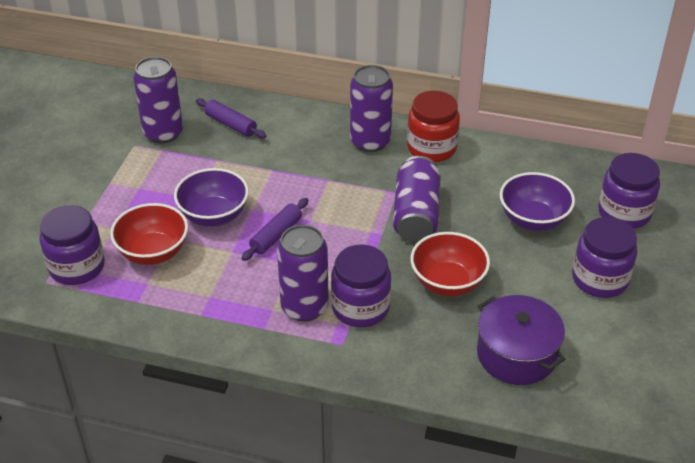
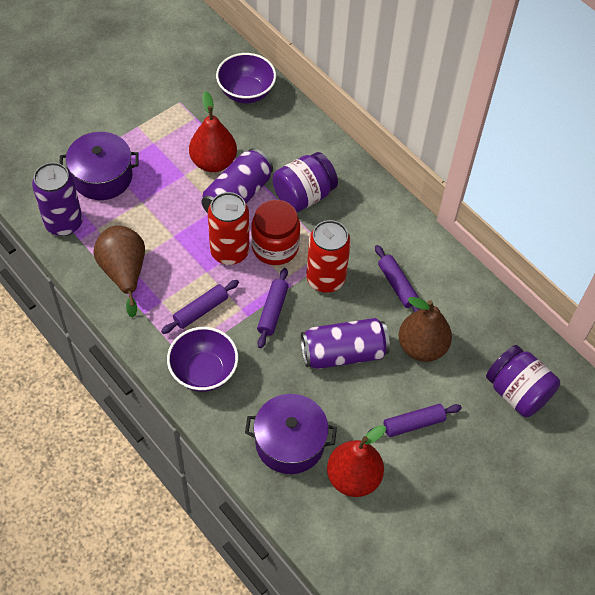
brown pear: 0 -> 2
purple can: 4 -> 3
purple jar: 4 -> 2
purple pot: 1 -> 2
purple rolling pin: 2 -> 4
red bowl: 2 -> 0
red can: 0 -> 2
red pear: 0 -> 2

